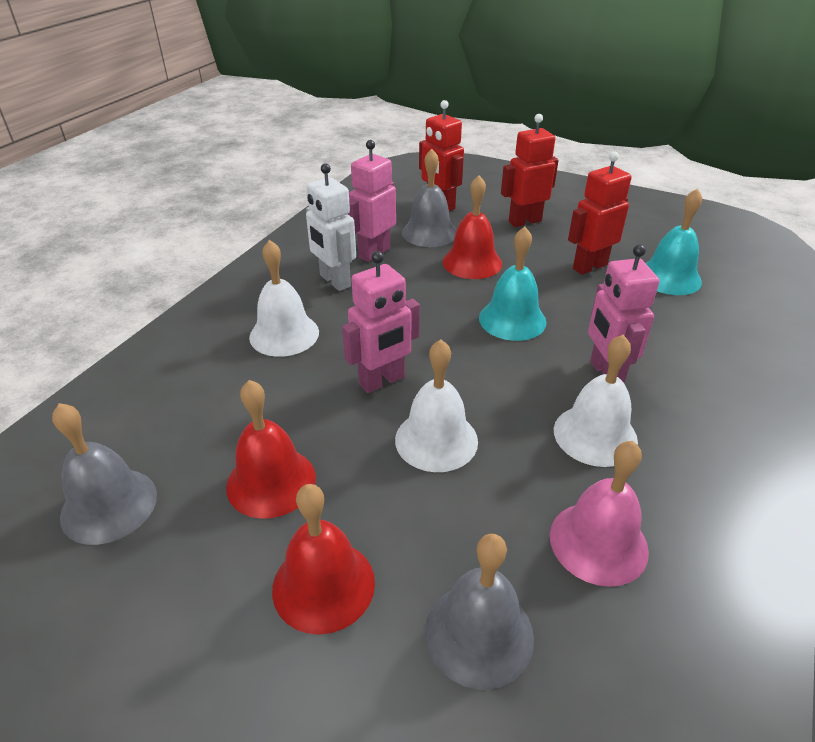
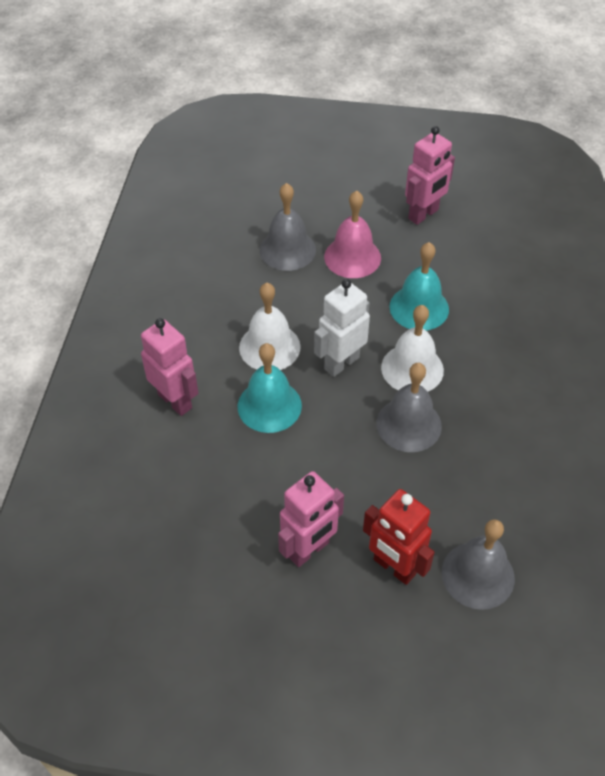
red bell: 3 -> 0
red robot: 3 -> 1
white bell: 3 -> 2

